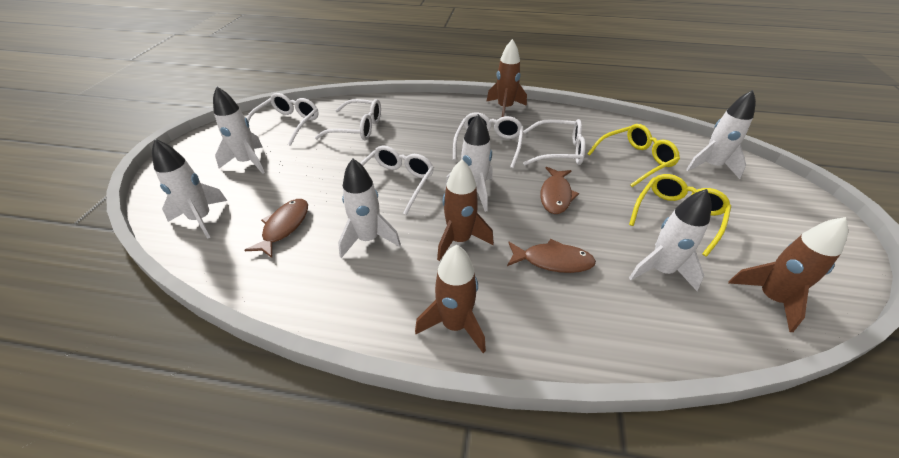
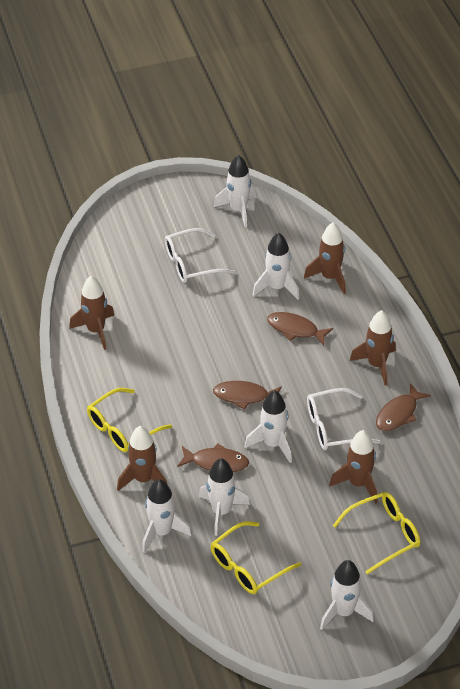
brown fish: 3 -> 4
brown rocket: 4 -> 5
white glasses: 5 -> 2
yellow glasses: 2 -> 3

